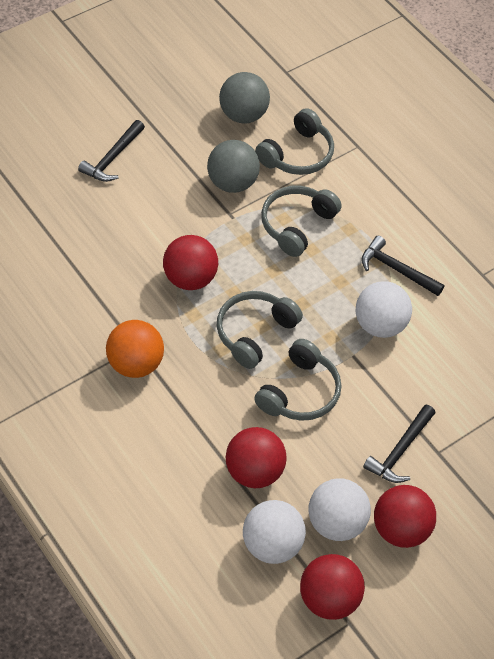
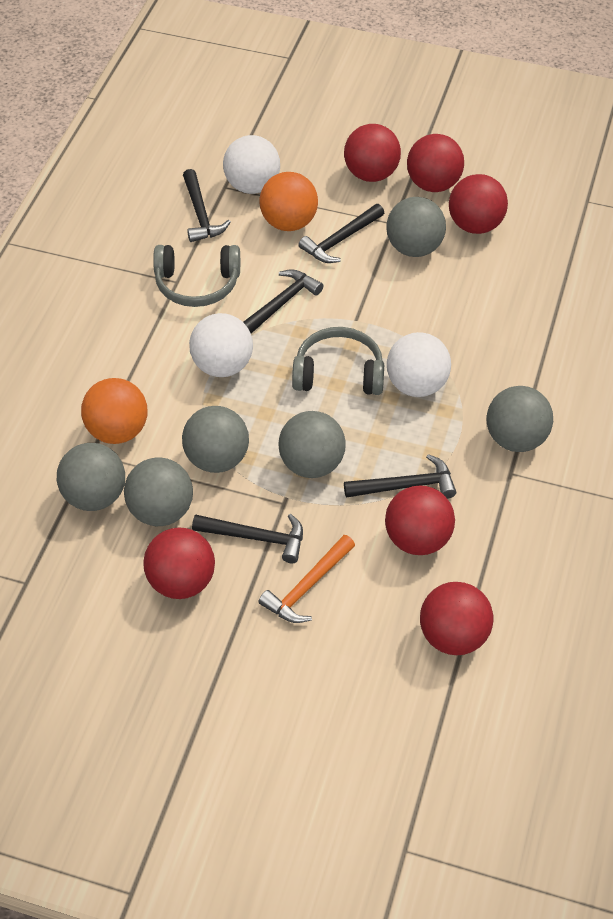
black hammer: 3 -> 5
grey ball: 2 -> 6
grey headphones: 4 -> 2
orange ball: 1 -> 2
orange hammer: 0 -> 1
red ball: 4 -> 6

